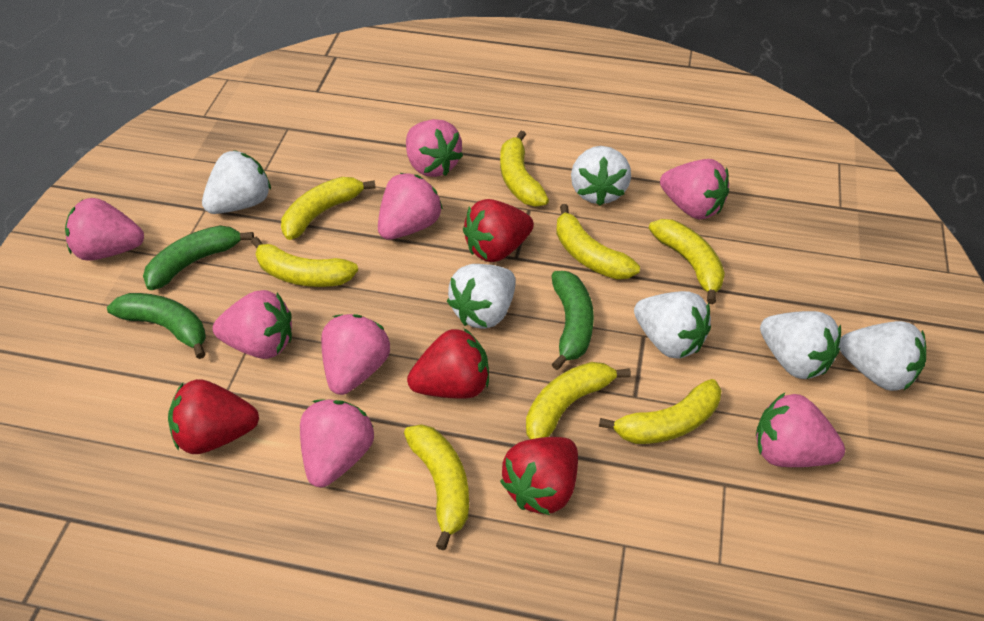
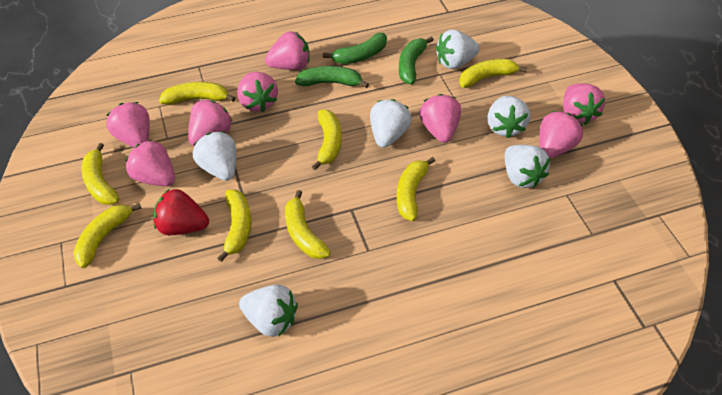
red strawberry: 4 -> 1

